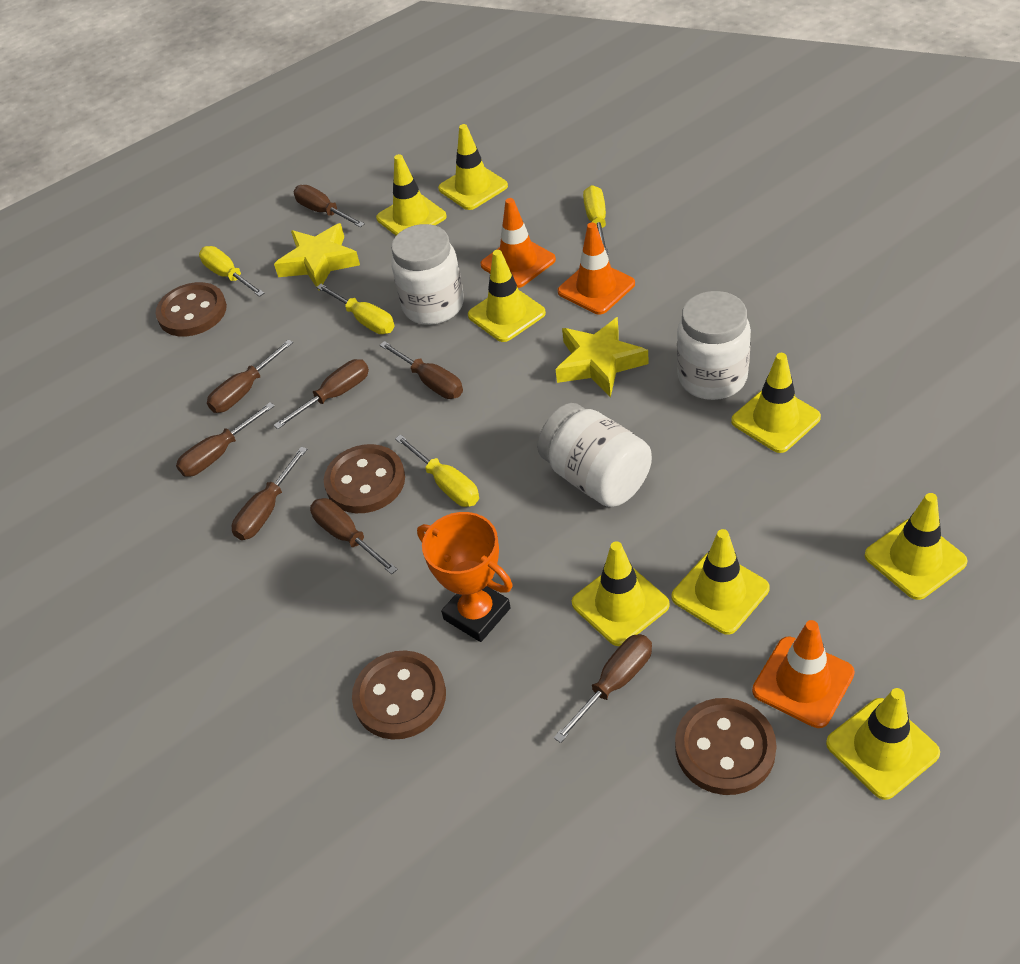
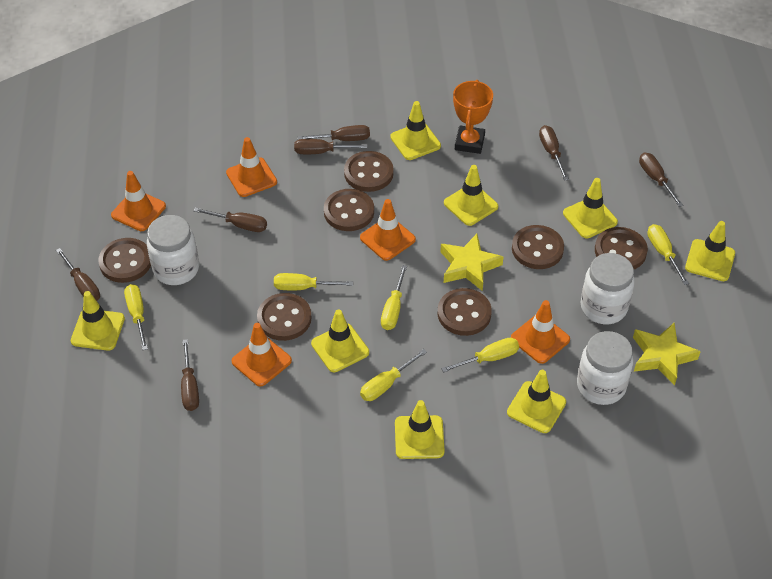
brown button: 4 -> 7
brown screwdriver: 8 -> 7
orange traffic cone: 3 -> 5
yellow screwdriver: 4 -> 6

